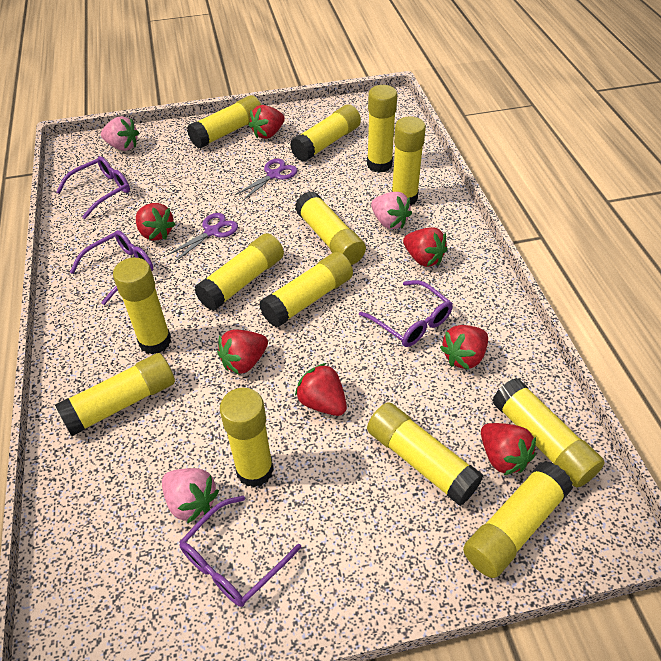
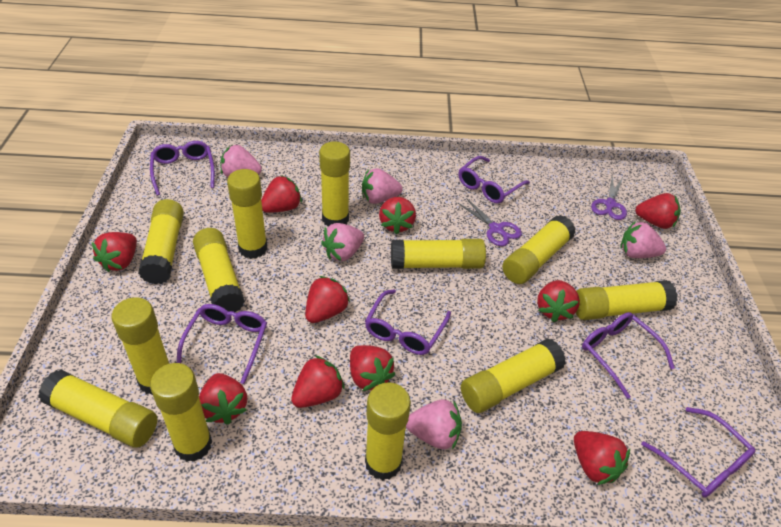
pink strawberry: 3 -> 5
purple glasses: 4 -> 6
red strawberry: 7 -> 10
yellow glue stick: 13 -> 12

